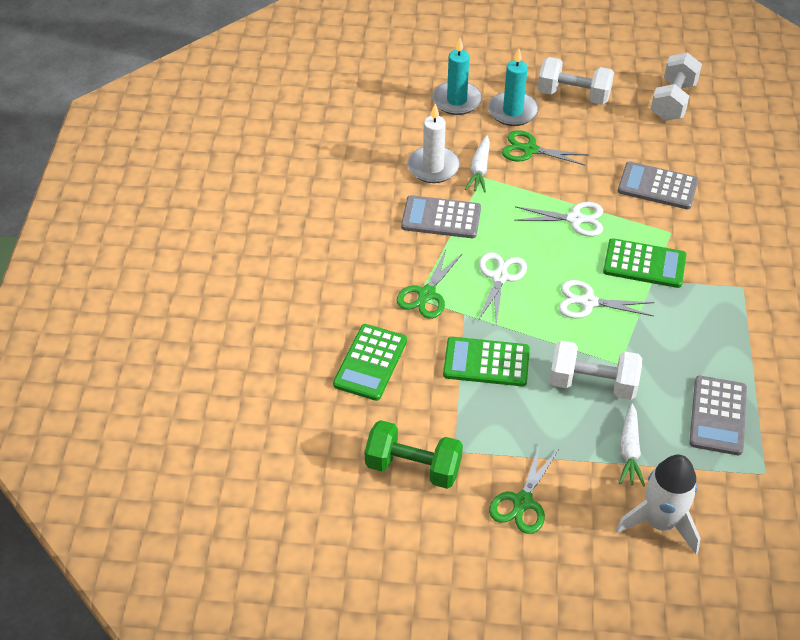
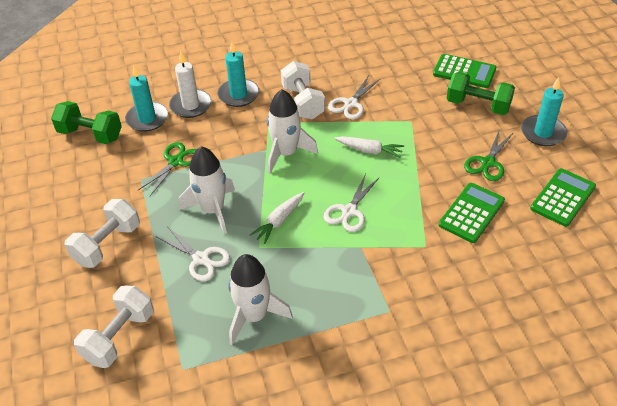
green dumbbell: 1 -> 2
green scissors: 3 -> 2
grey calculator: 3 -> 0
turquoise candle: 2 -> 3
white rocket: 1 -> 3

